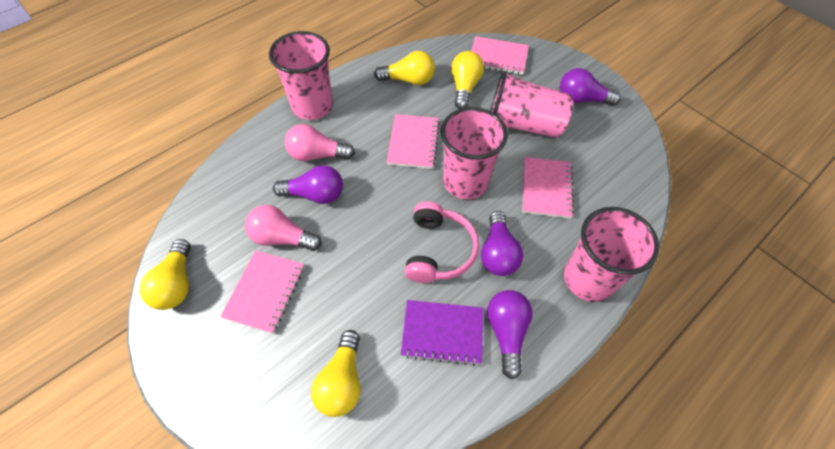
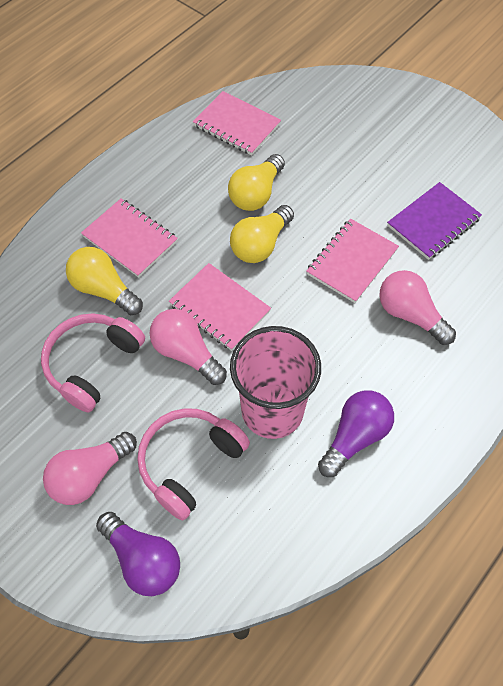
pink cup: 4 -> 1
pink headphones: 1 -> 2
pink light bulb: 2 -> 3
purple light bulb: 4 -> 2
yellow light bulb: 4 -> 3

